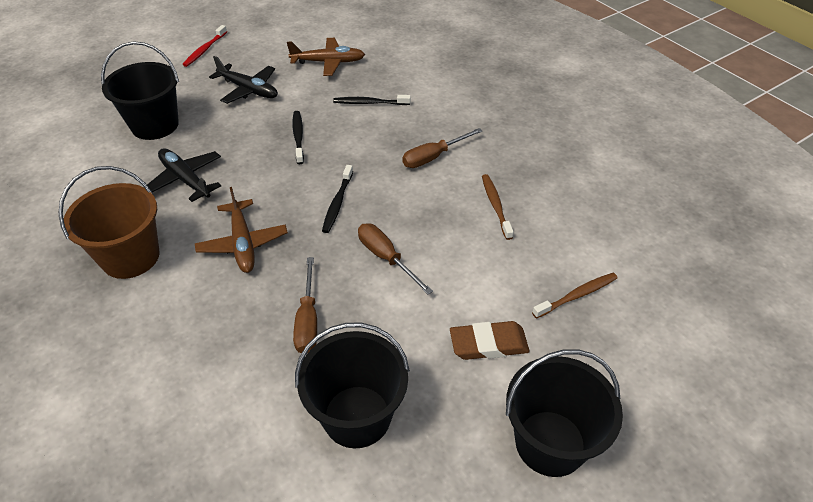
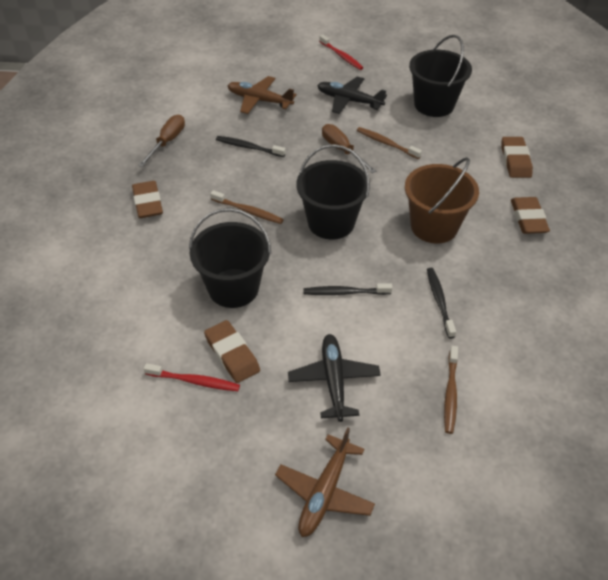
brown eraser: 1 -> 4
brown screwdriver: 3 -> 2
brown toothbrush: 2 -> 3
red toothbrush: 1 -> 2

